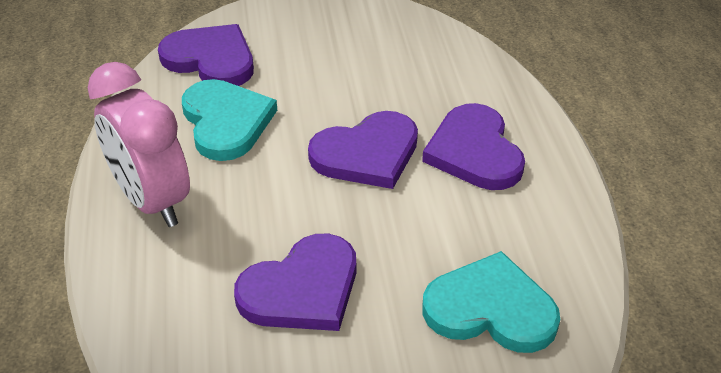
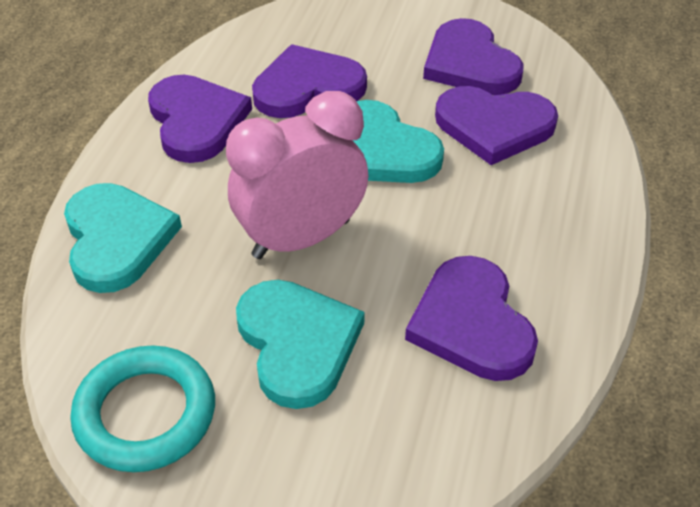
purple heart: 4 -> 5
turquoise heart: 2 -> 3
turquoise ring: 0 -> 1

